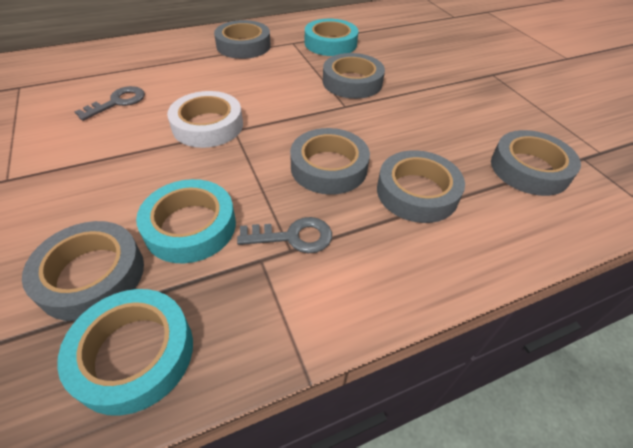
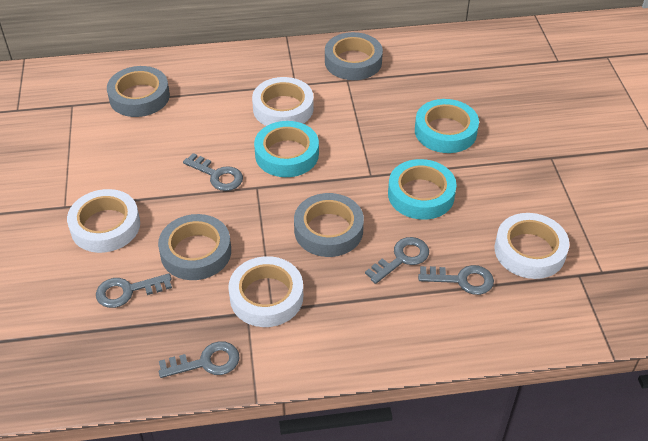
grey key: 2 -> 5
grey tape: 6 -> 4
white tape: 1 -> 4

